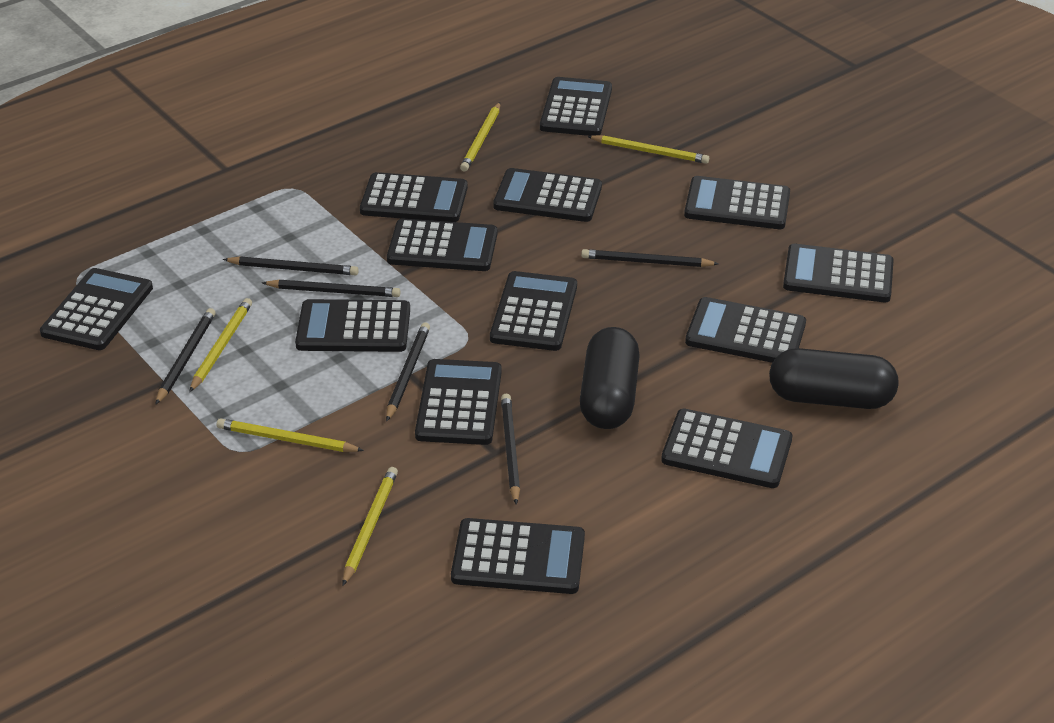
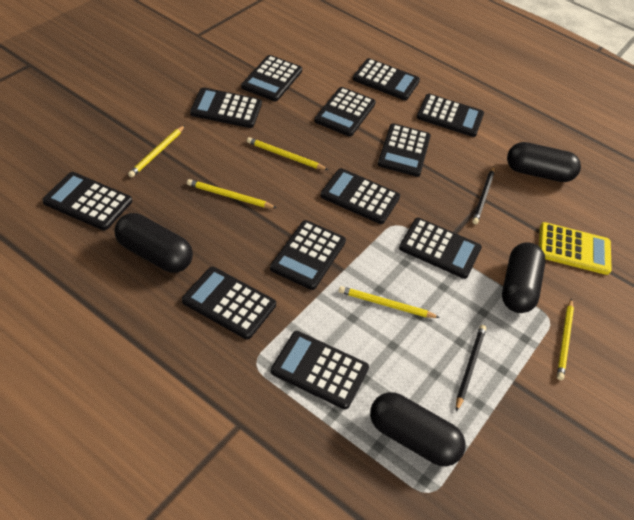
black calculator: 13 -> 12
black capsule: 2 -> 4
black pencil: 6 -> 2
yellow calculator: 0 -> 1

